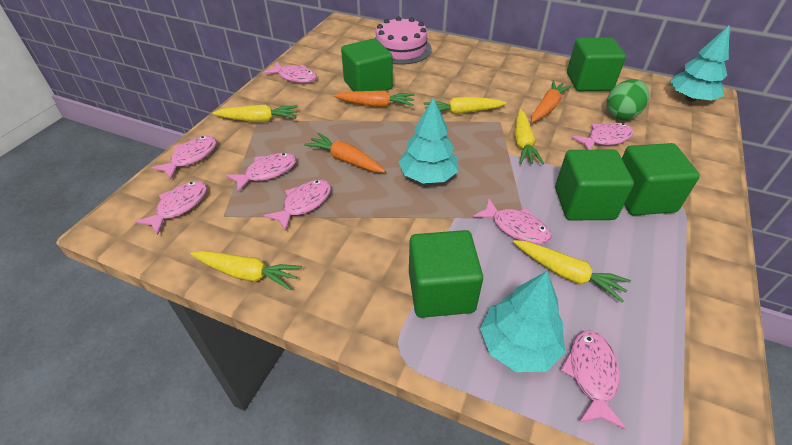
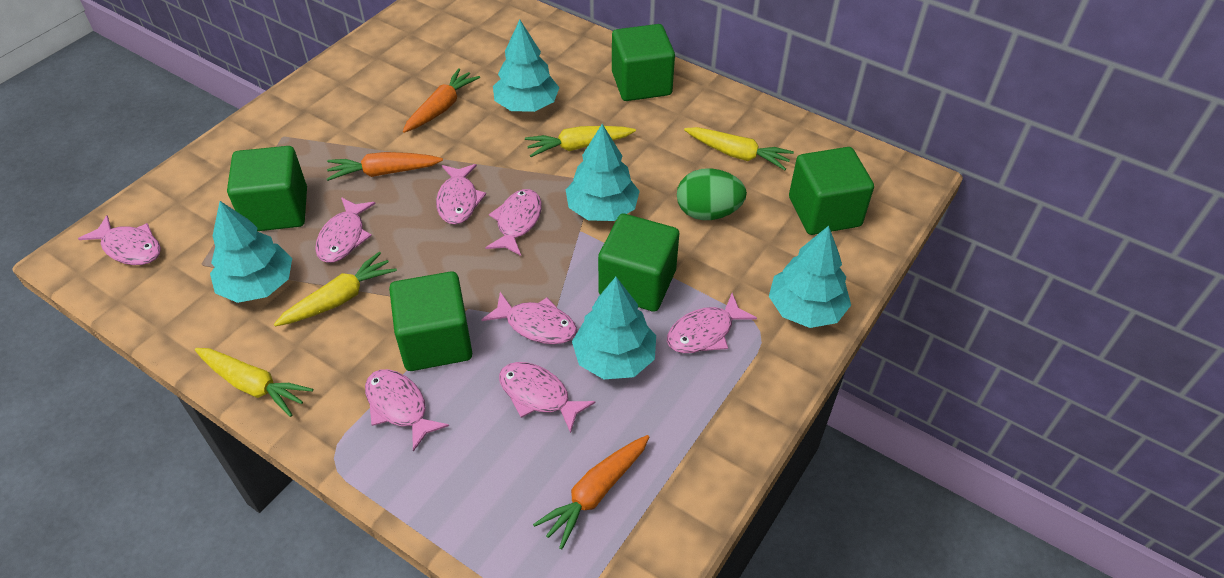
pink cake: 1 -> 0
turquoise tree: 3 -> 5
yellow carrot: 5 -> 4

